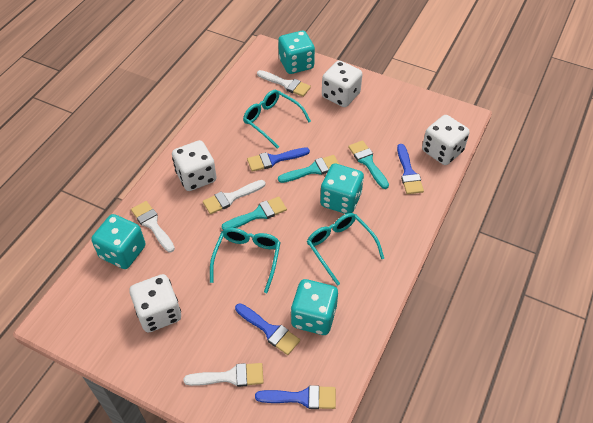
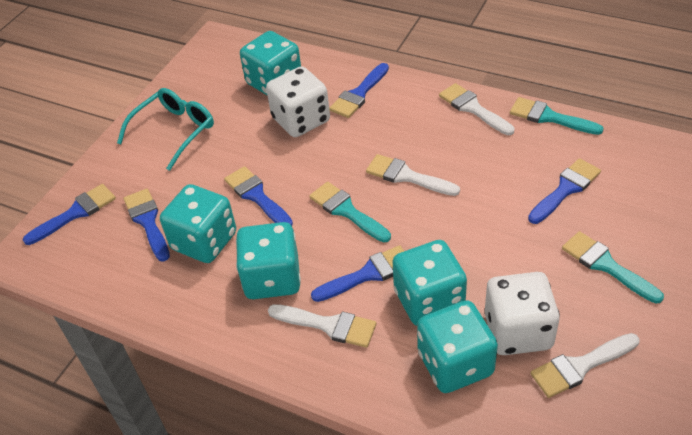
blue brush: 4 -> 6
turquoise dice: 4 -> 5
turquoise glasses: 3 -> 1
white dice: 4 -> 2

